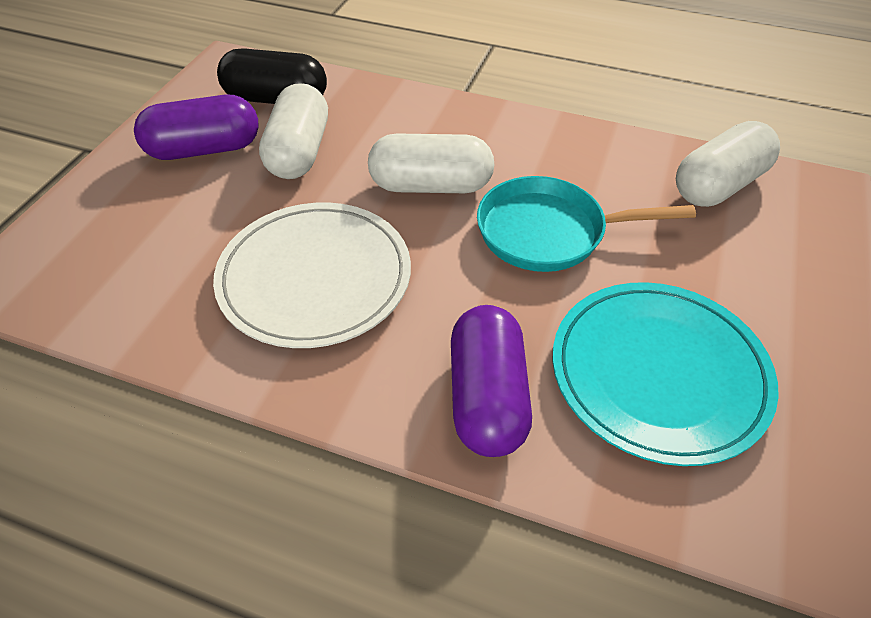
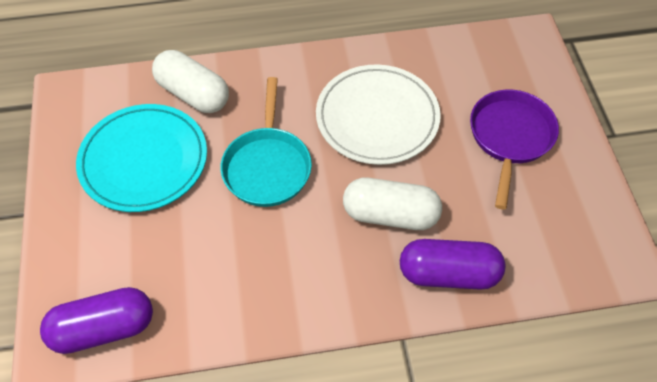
black capsule: 1 -> 0
purple pan: 0 -> 1
white capsule: 3 -> 2

